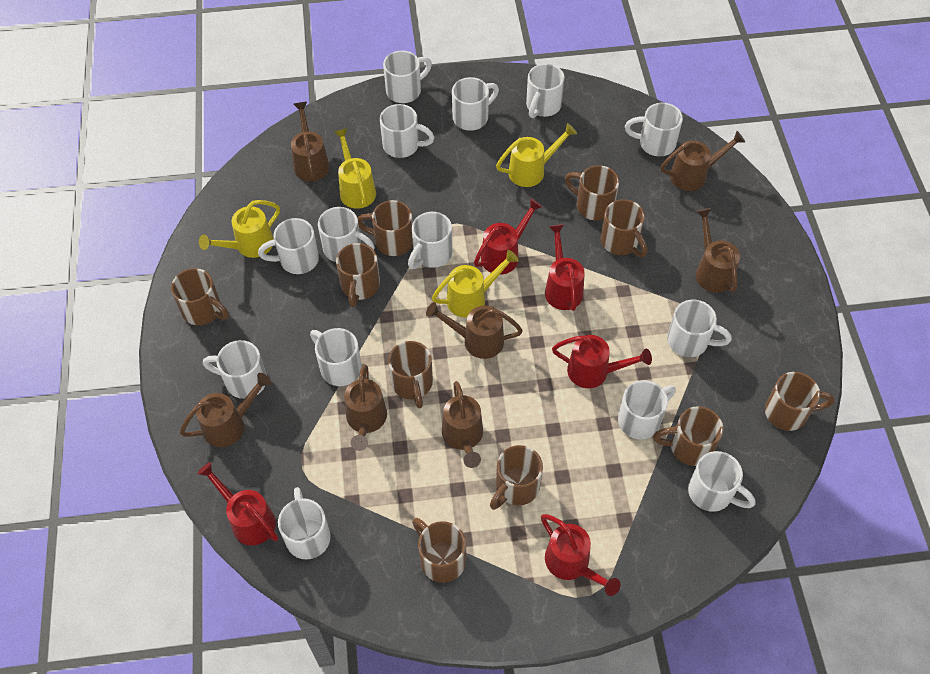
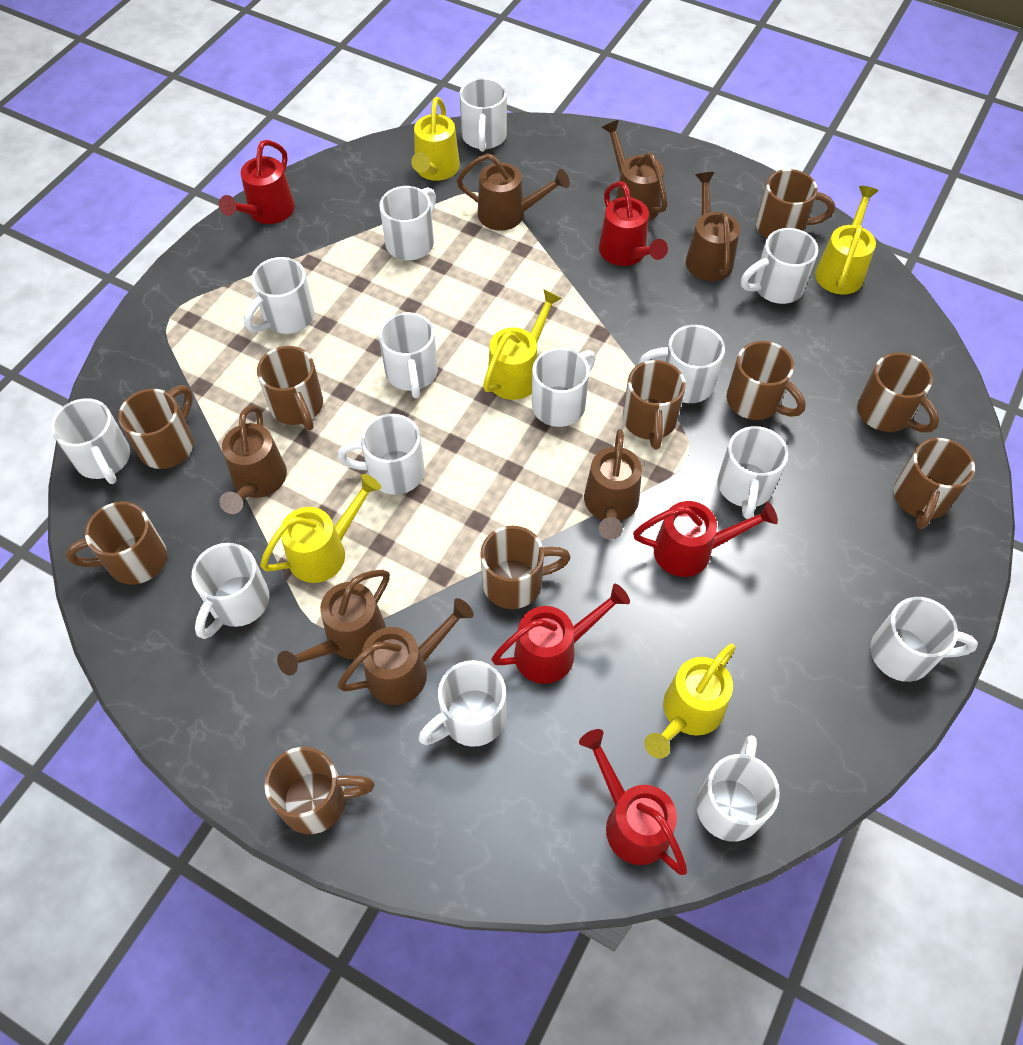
yellow watering can: 4 -> 5

